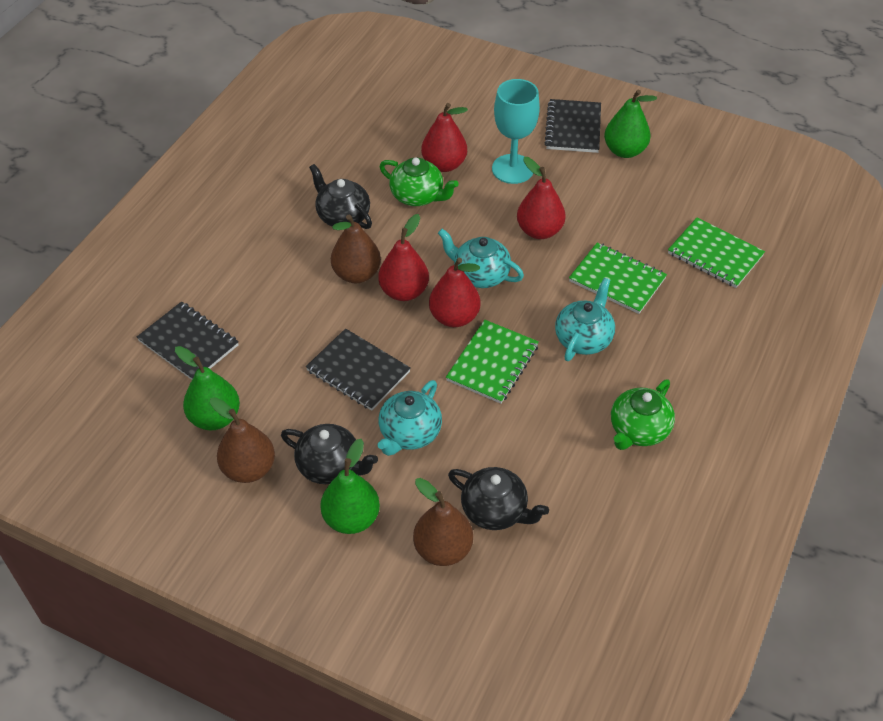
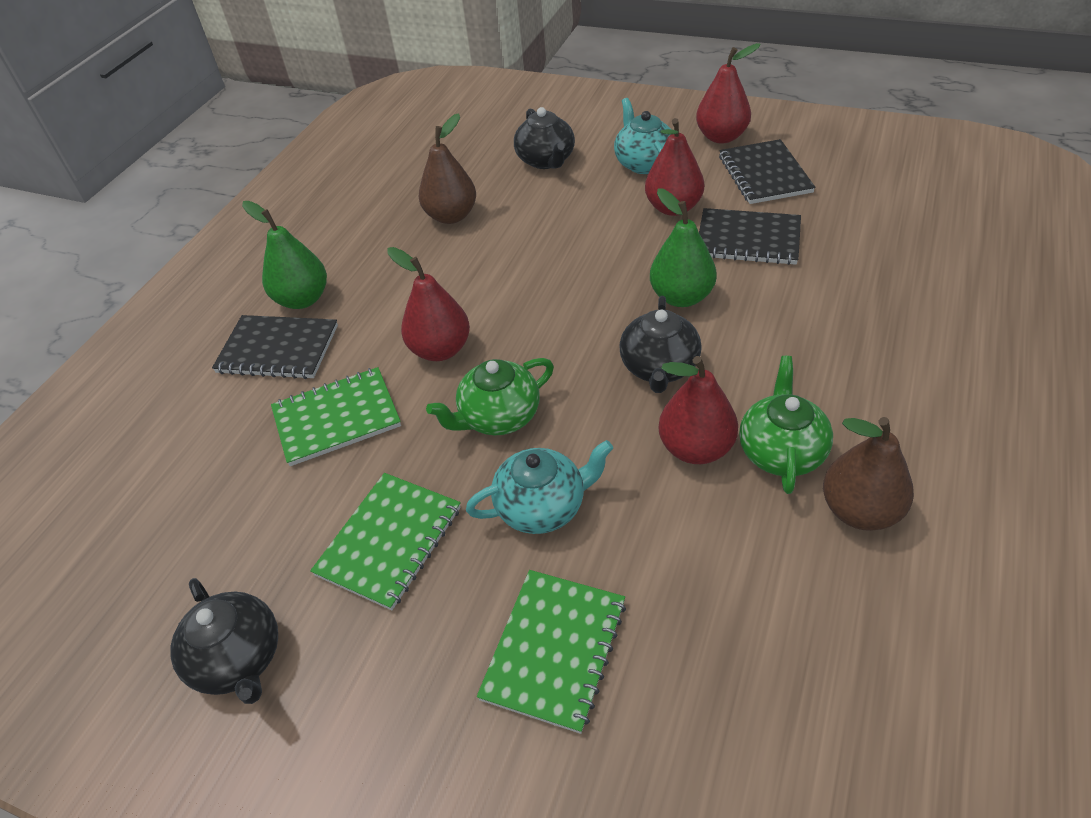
brown pear: 3 -> 2
green pear: 3 -> 2
turquoise goblet: 1 -> 0
turquoise teapot: 3 -> 2

